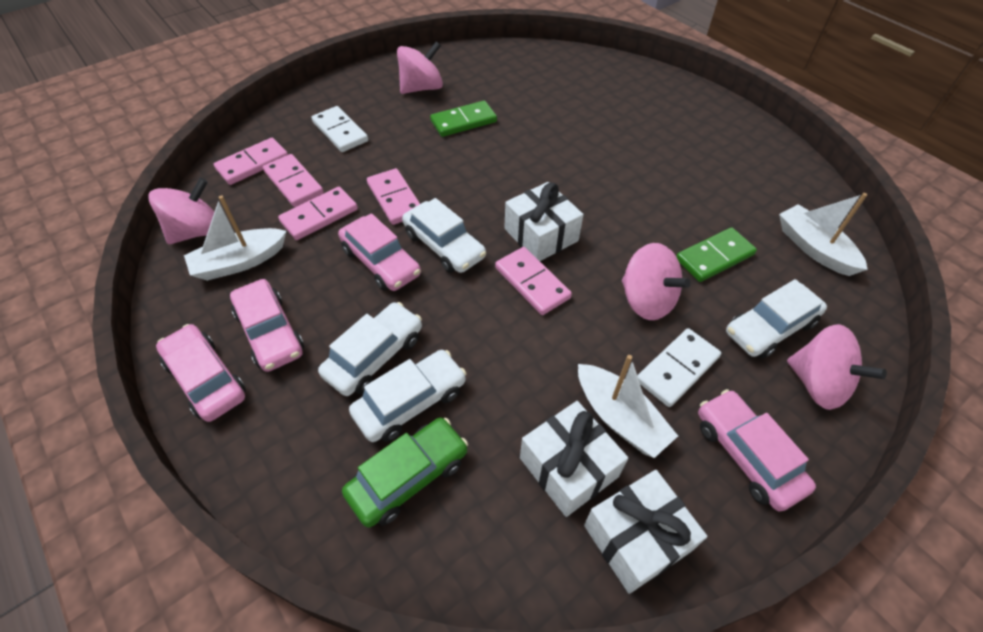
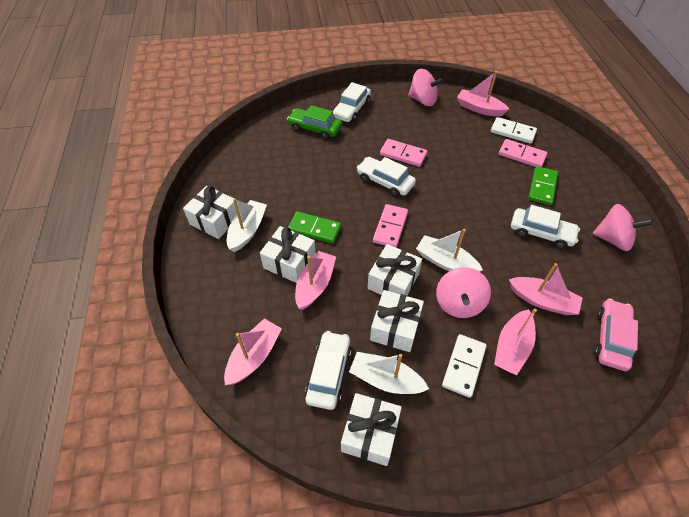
pink boat: 0 -> 5
pink car: 4 -> 1
pink domino: 5 -> 3
pink spinning top: 4 -> 3
white gift: 3 -> 5

